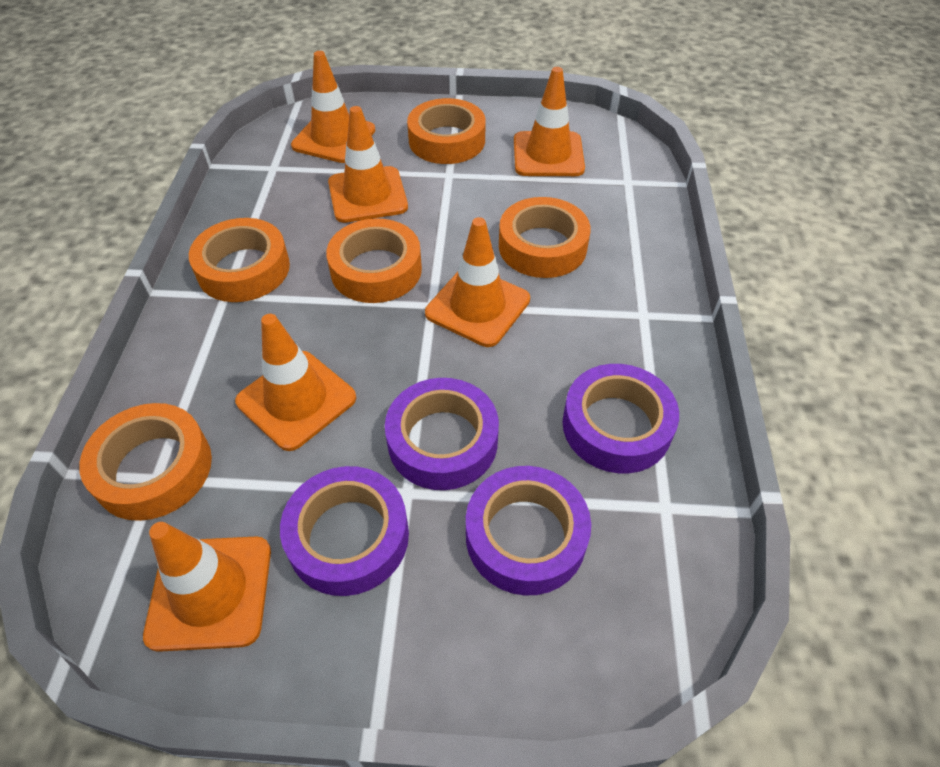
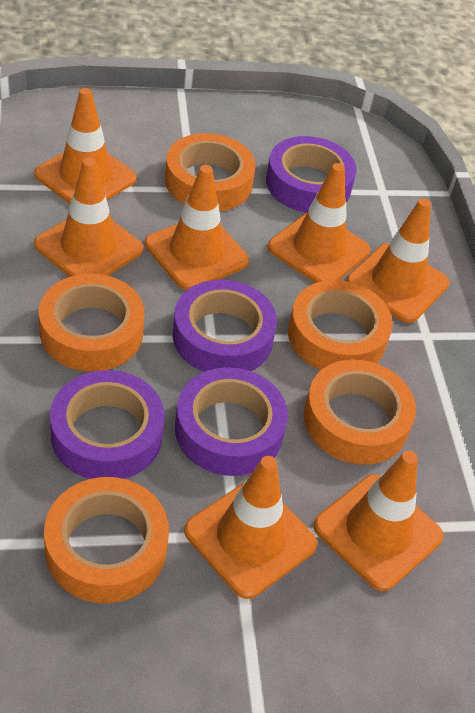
orange traffic cone: 6 -> 7

